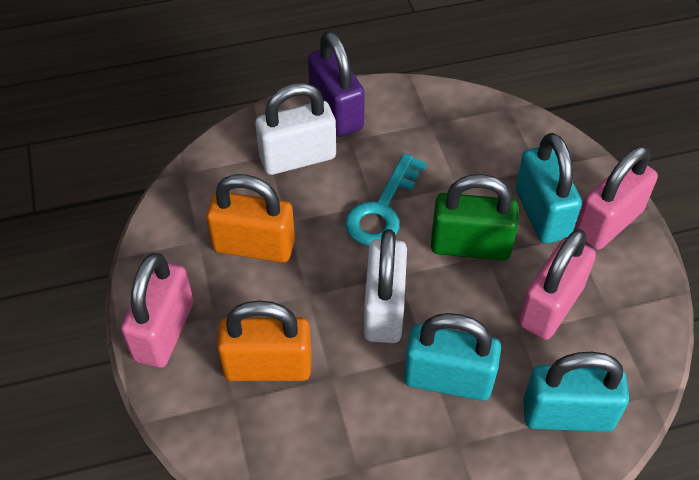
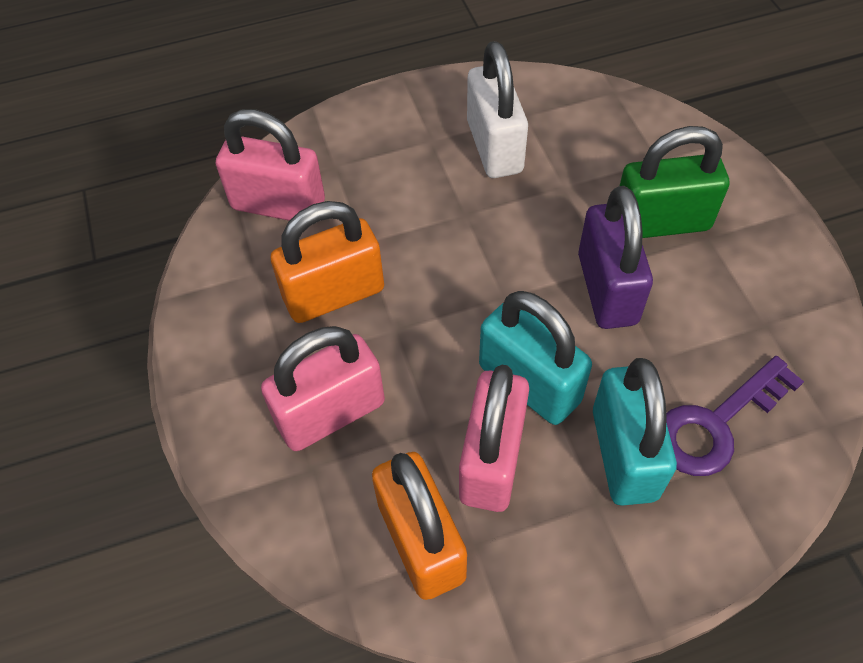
purple key: 0 -> 1
turquoise key: 1 -> 0
turquoise padlock: 3 -> 2
white padlock: 2 -> 1

